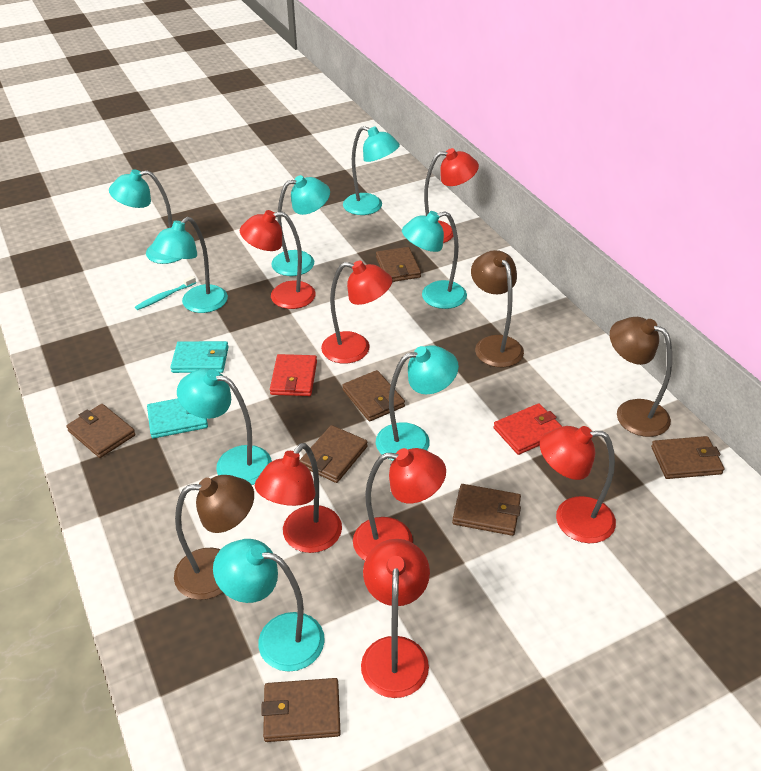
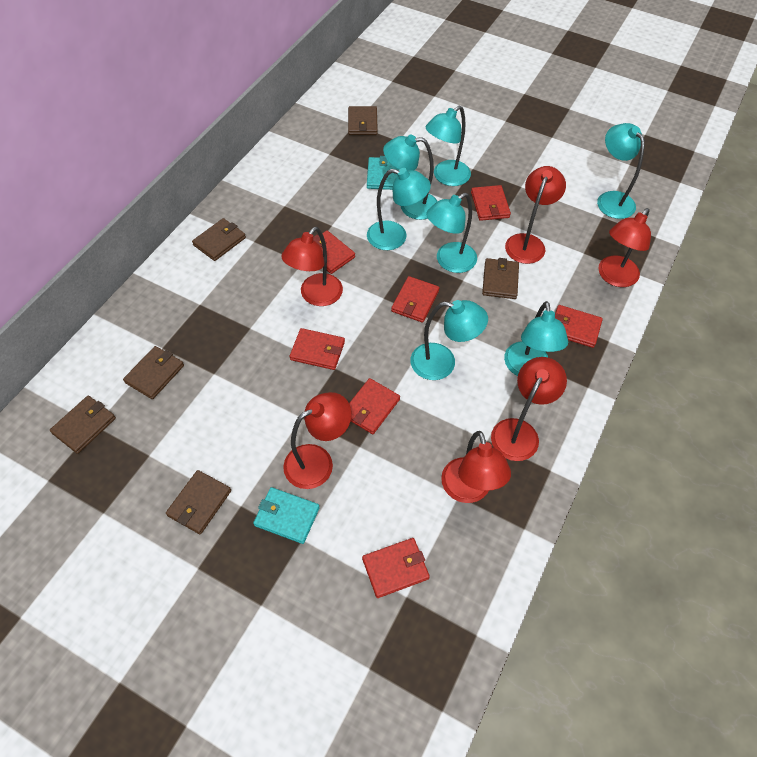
brown lamp: 3 -> 0
brown wallet: 7 -> 6
red lamp: 7 -> 6
red wallet: 2 -> 7
turquoise lamp: 8 -> 7
turquoise toothbrush: 1 -> 0

